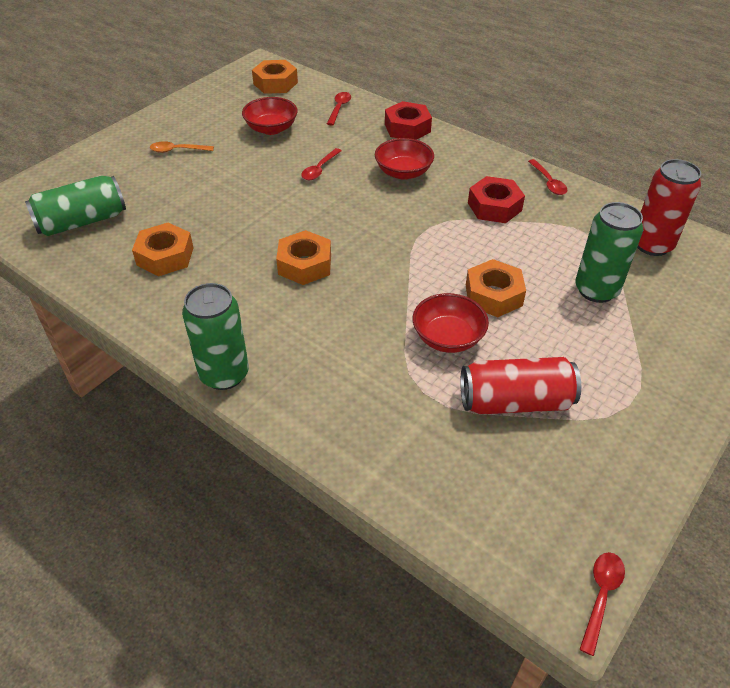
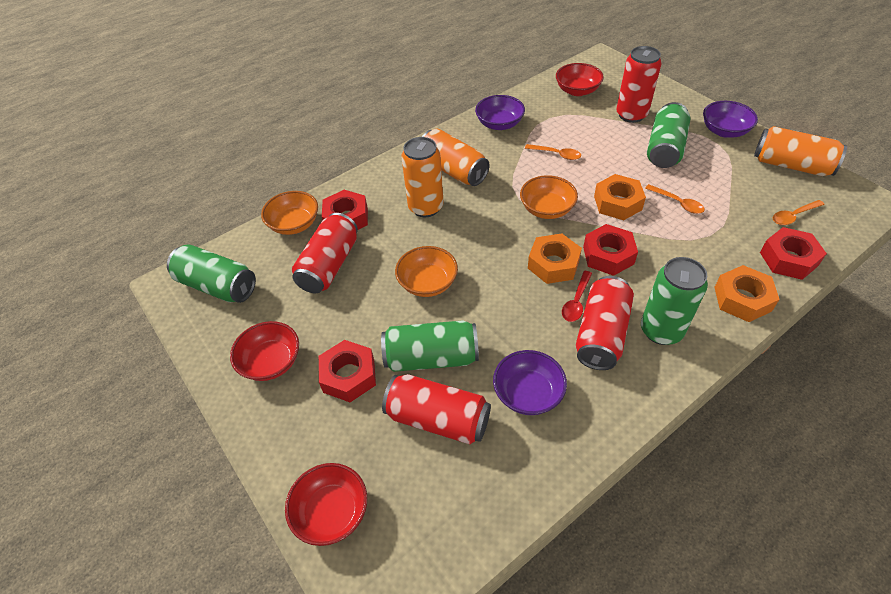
green can: 3 -> 4
orange bowl: 0 -> 3
orange can: 0 -> 3
orange nut: 4 -> 3
orange spoon: 1 -> 3
purple bowl: 0 -> 3
red can: 2 -> 4
red nut: 2 -> 4
red spoon: 4 -> 1

